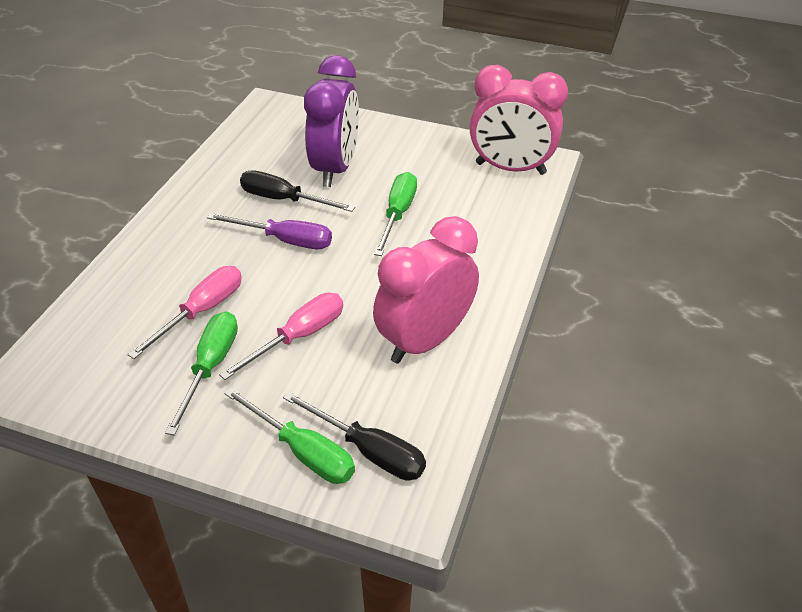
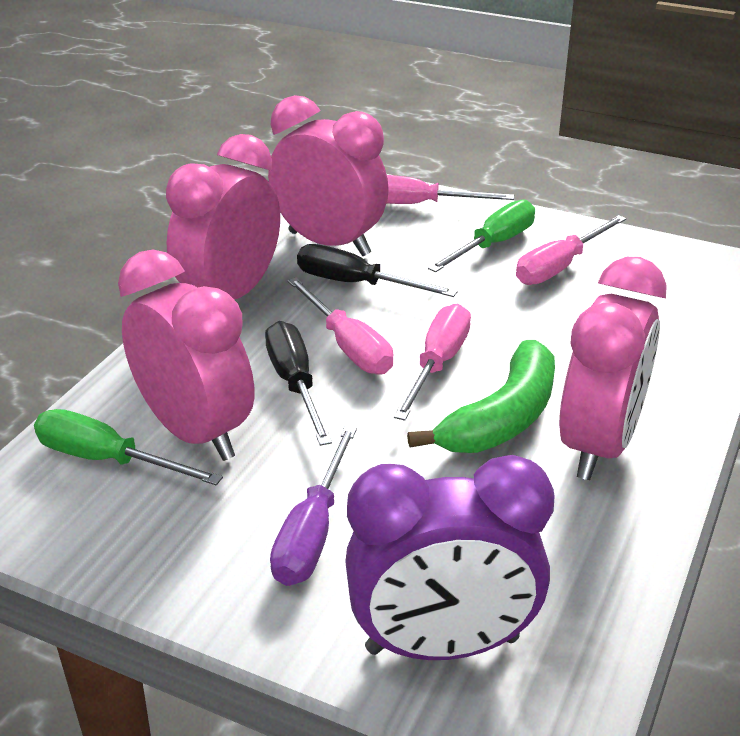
green banana: 0 -> 1
green screwdriver: 3 -> 2
pink clock: 2 -> 4
pink screwdriver: 2 -> 4

